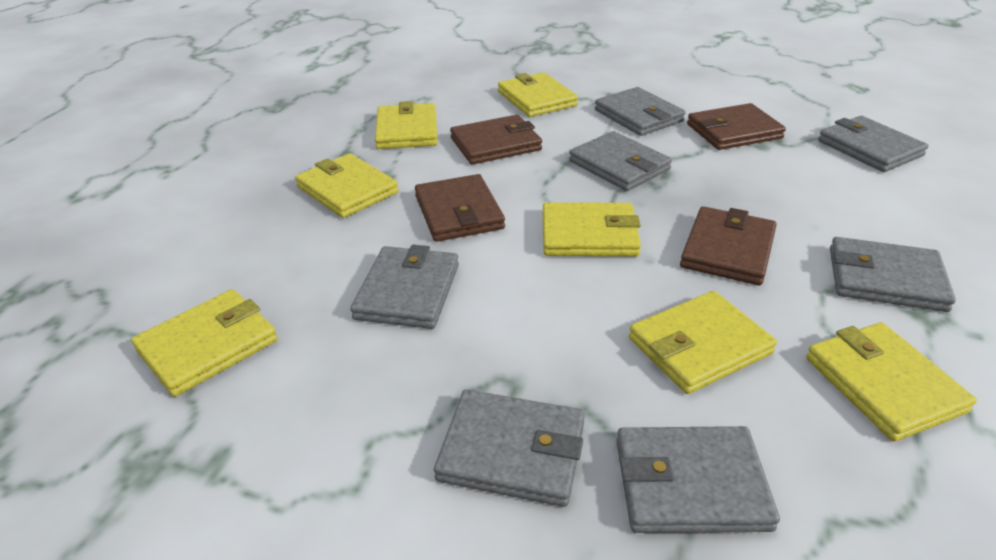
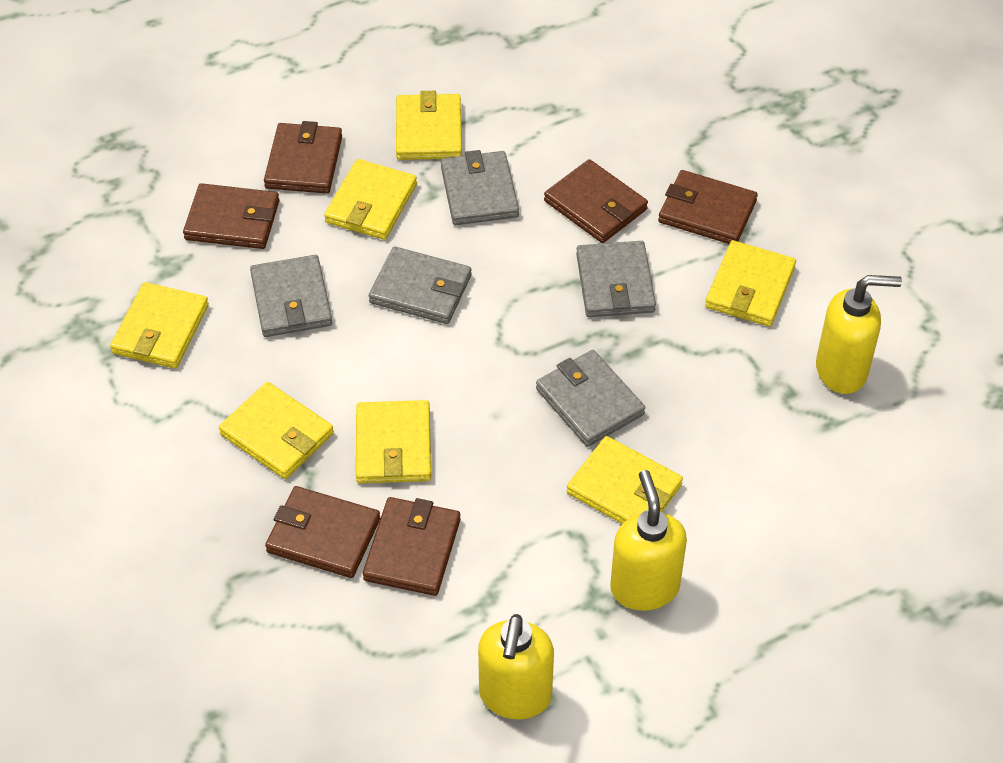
brown wallet: 4 -> 6
grey wallet: 7 -> 5
yellow soap dispenser: 0 -> 3

